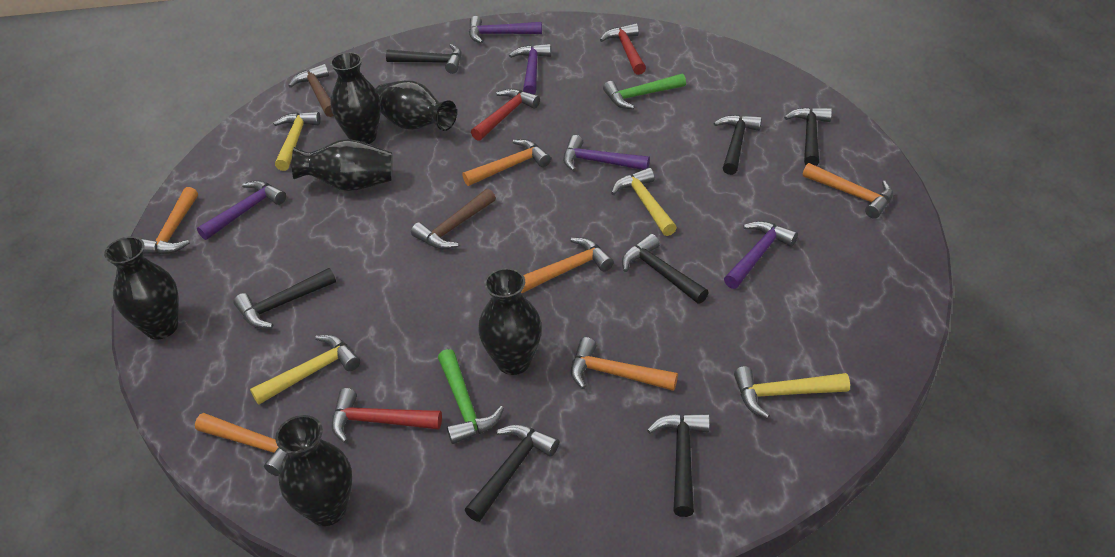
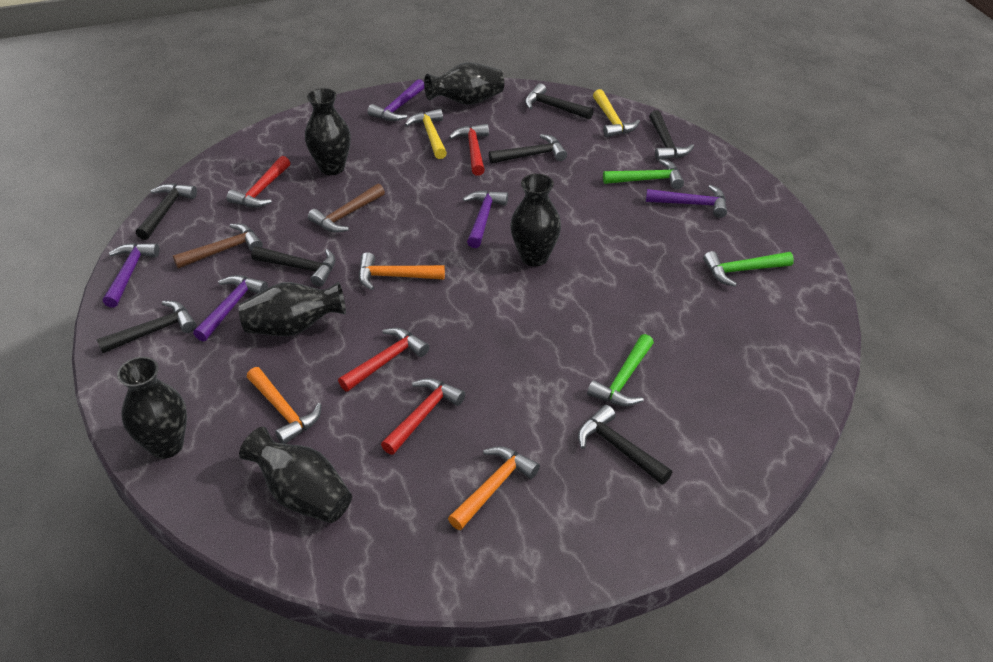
green hammer: 2 -> 3
orange hammer: 6 -> 3
red hammer: 3 -> 4
yellow hammer: 4 -> 2

